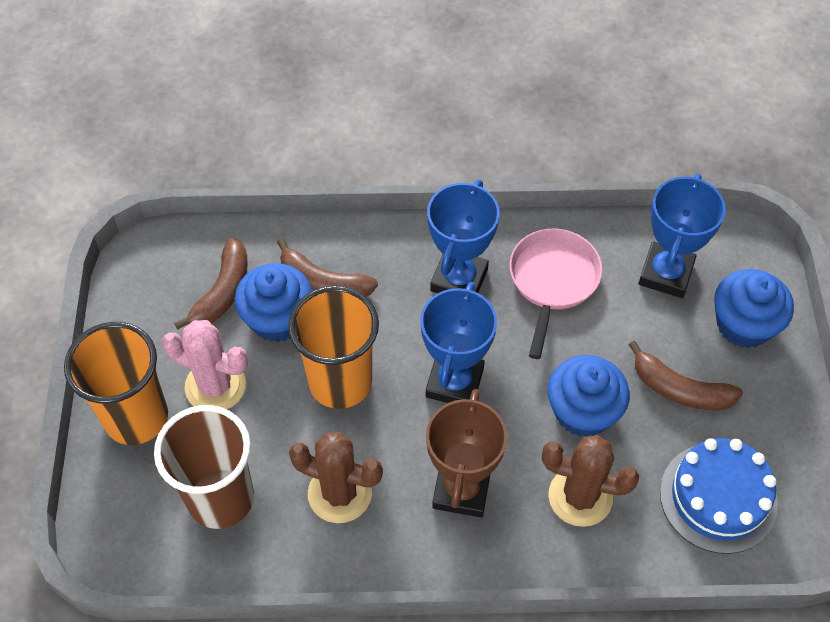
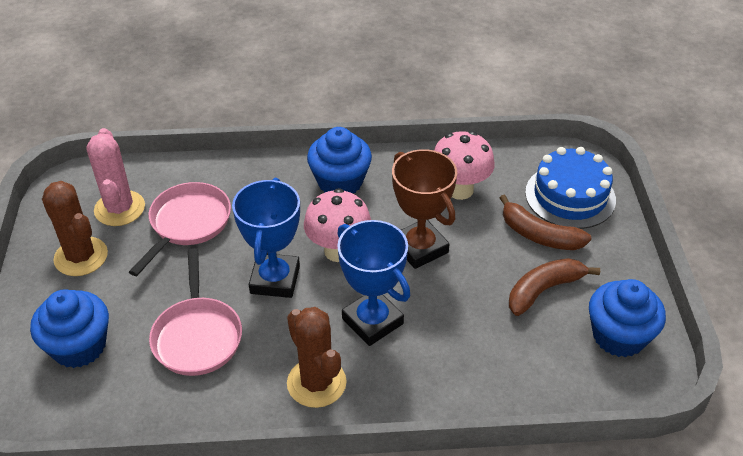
blue trophy: 3 -> 2
brown banana: 3 -> 2
brown cup: 1 -> 0
orange cup: 2 -> 0
pink mushroom: 0 -> 2
pink pan: 1 -> 2

